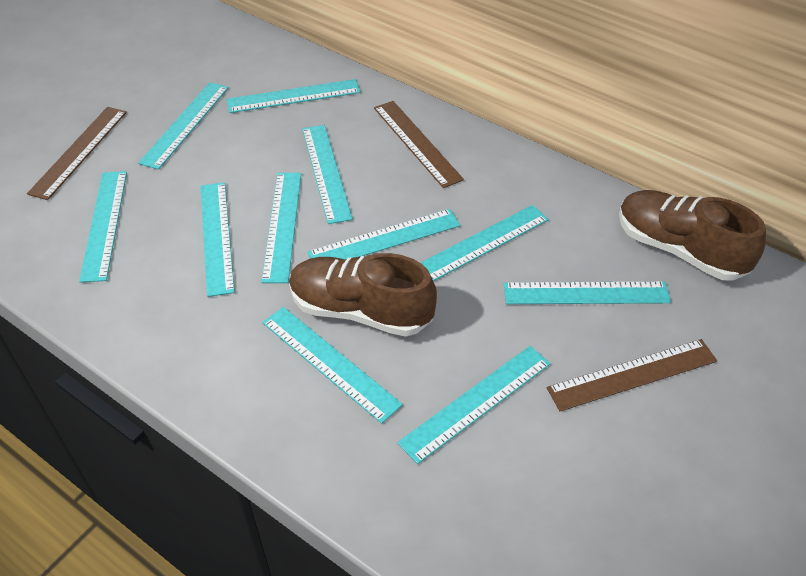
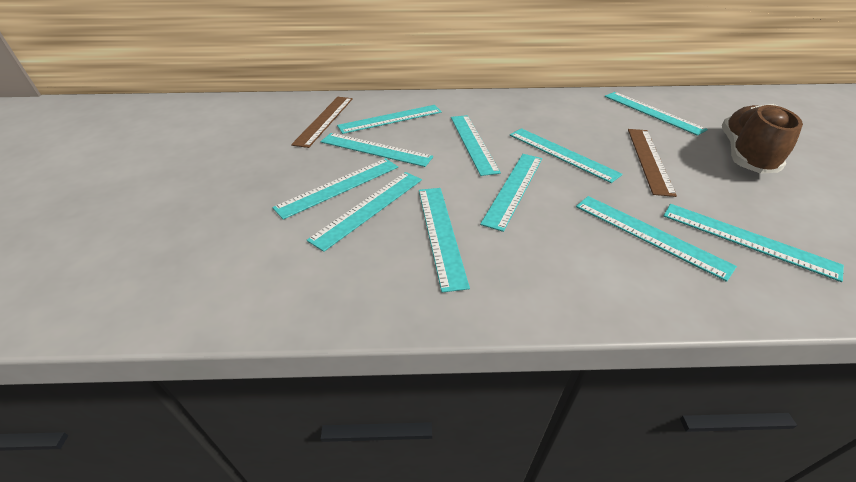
brown ruler: 3 -> 2
brown shoe: 2 -> 1

